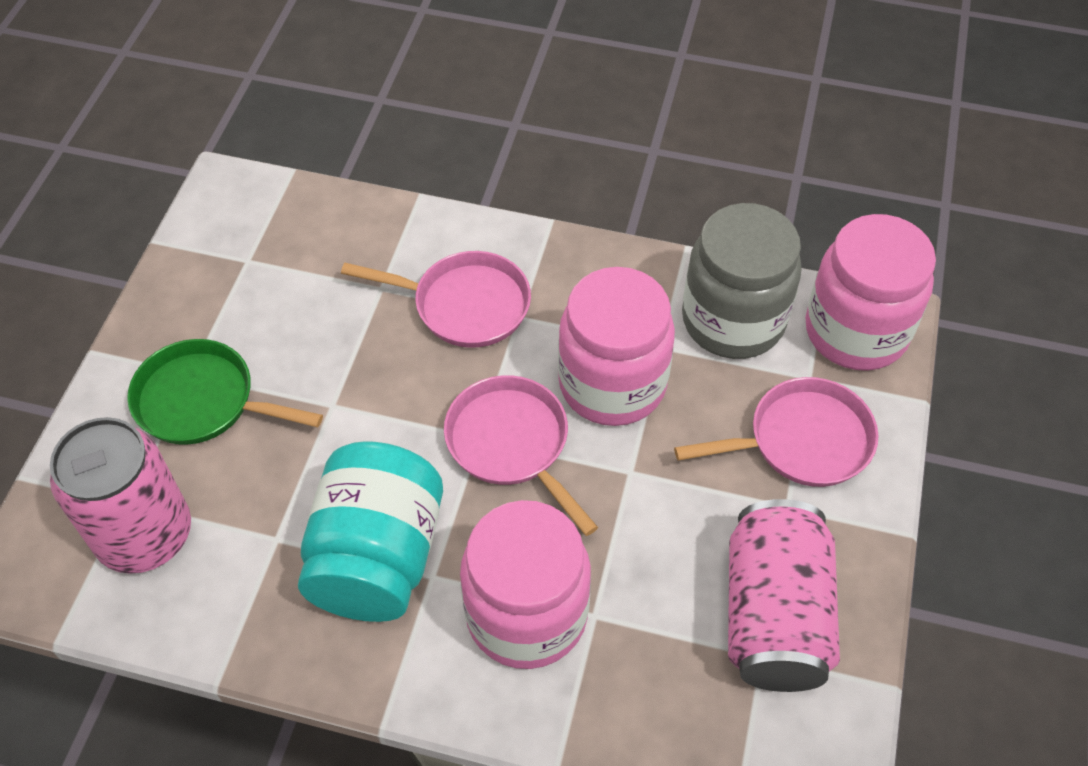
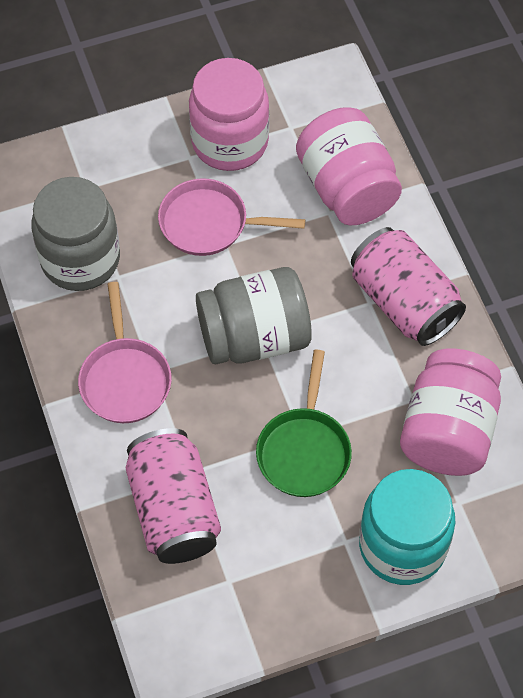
grey jar: 1 -> 2
pink pan: 3 -> 2

